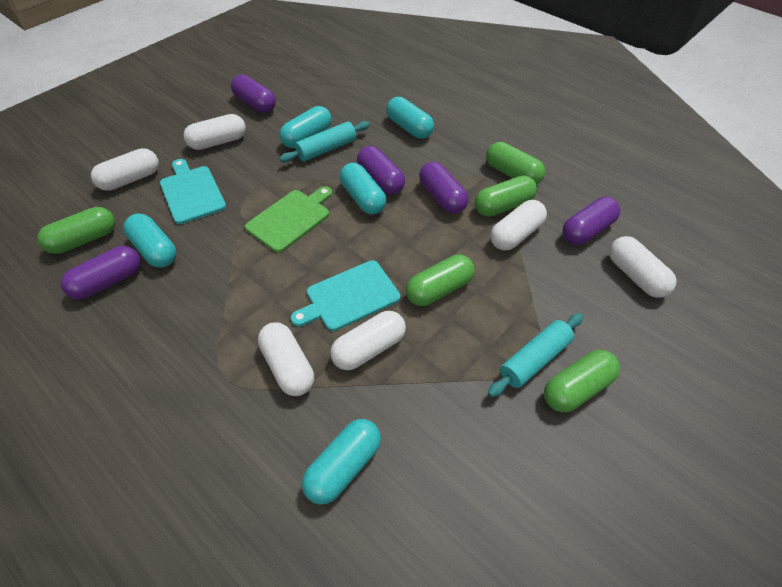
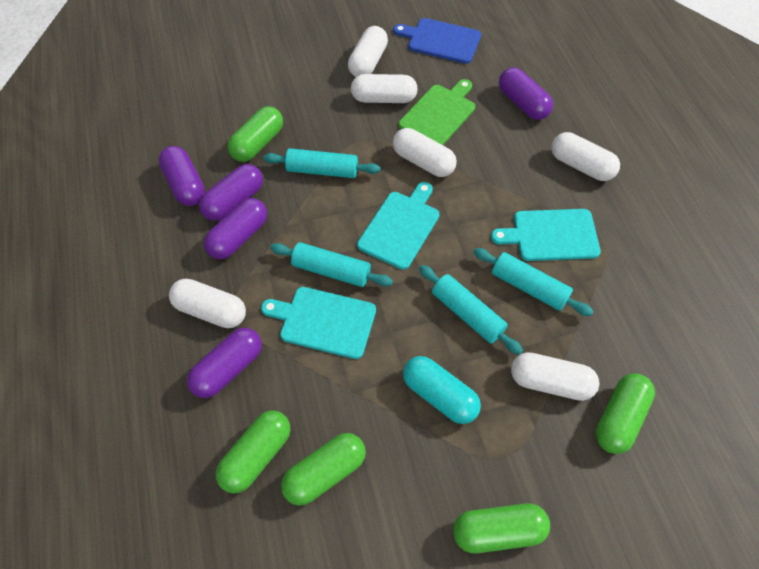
blue cutting board: 0 -> 1
turquoise capsule: 5 -> 1
turquoise cutting board: 2 -> 3
turquoise rolling pin: 2 -> 4

